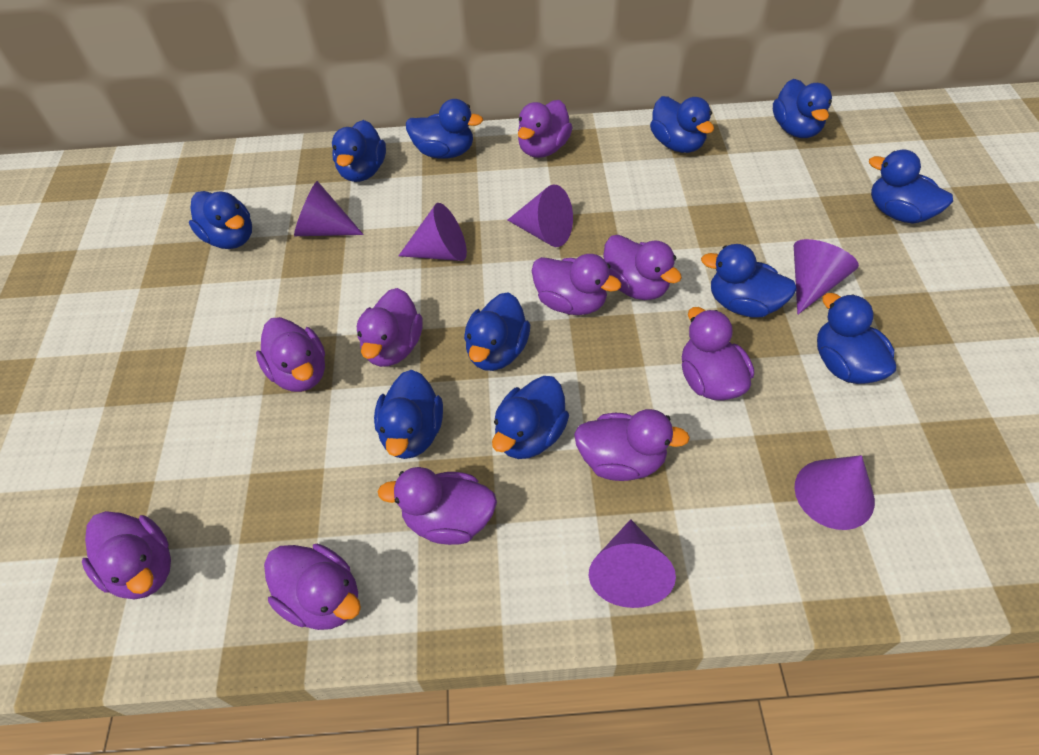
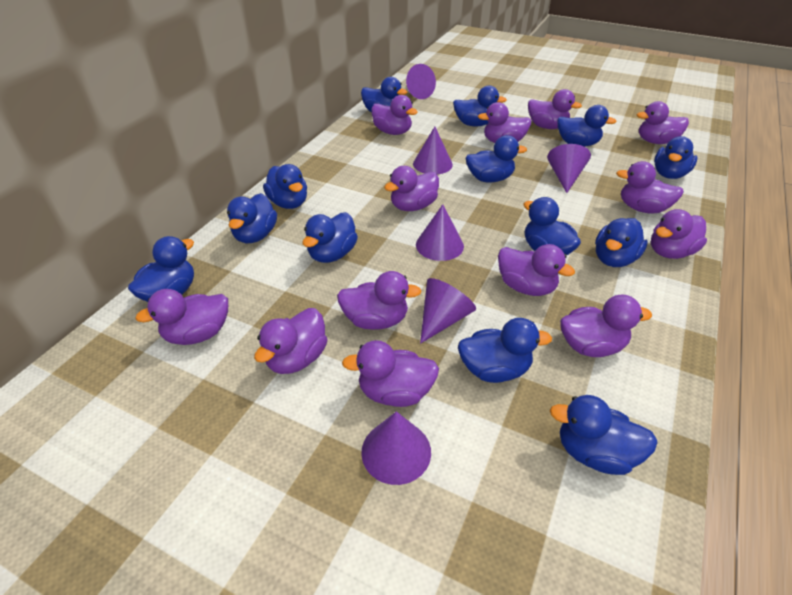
blue duck: 11 -> 13
purple duck: 10 -> 13

